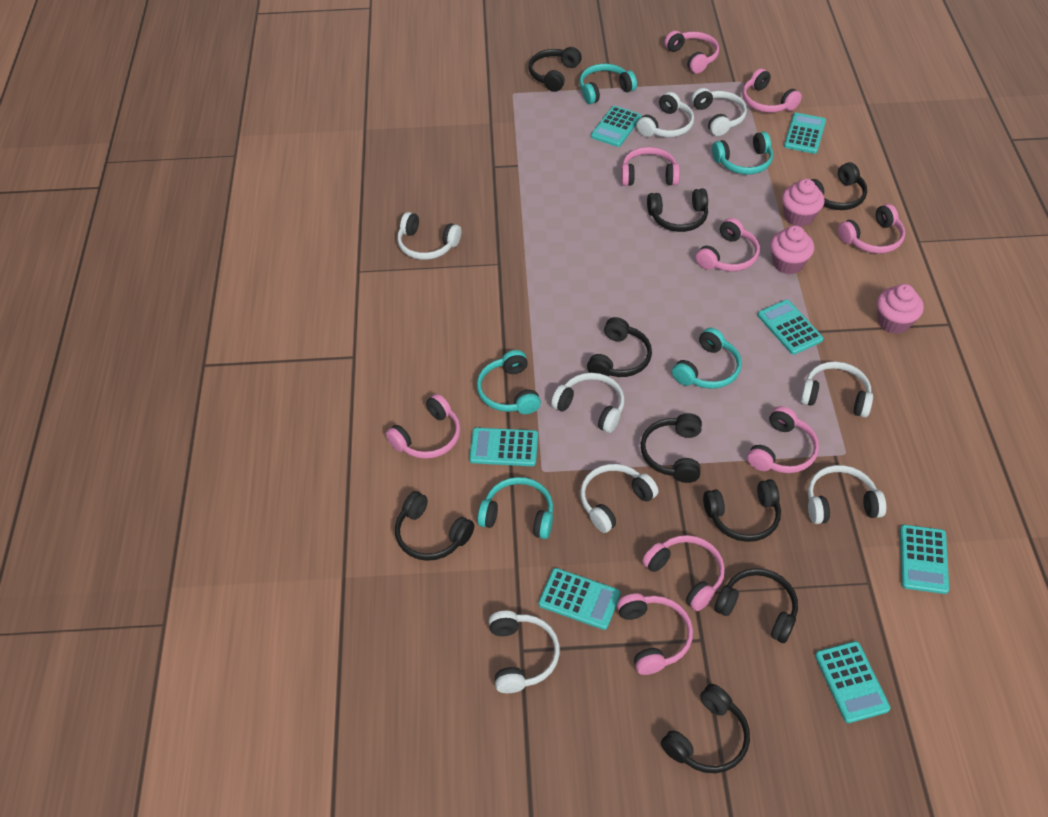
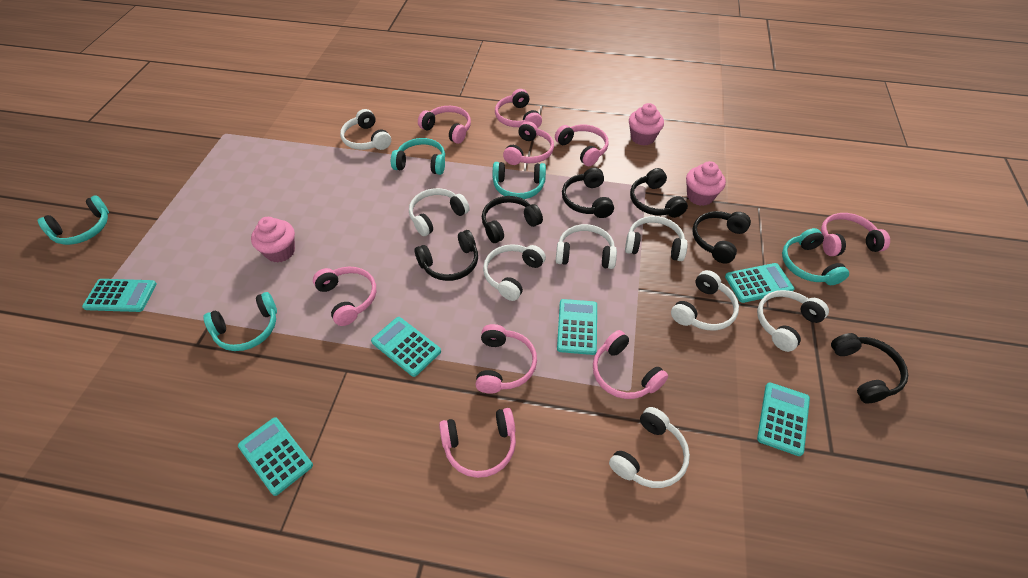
black headphones: 9 -> 6
turquoise calculator: 7 -> 6

